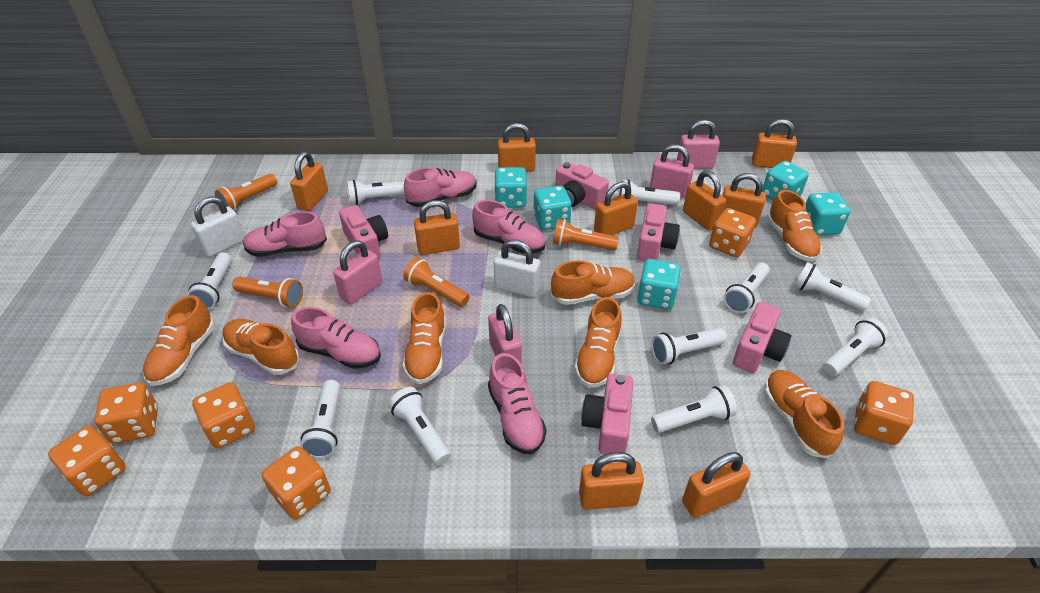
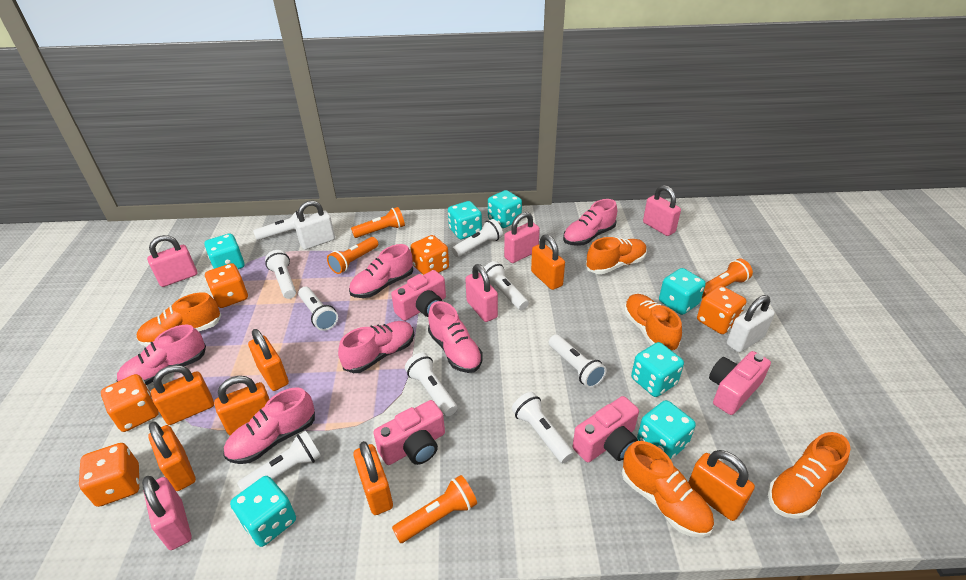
orange dice: 6 -> 5
orange padlock: 9 -> 7
orange shoe: 7 -> 5
pink camera: 5 -> 4
pink padlock: 4 -> 5
pink shoe: 5 -> 6
turquoise dice: 5 -> 7
white flashlight: 10 -> 9

